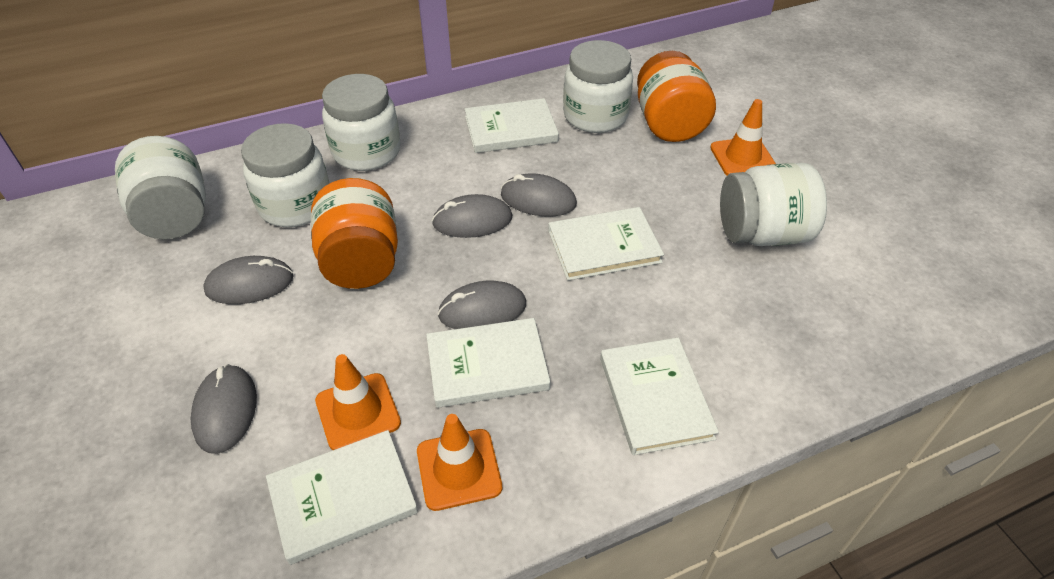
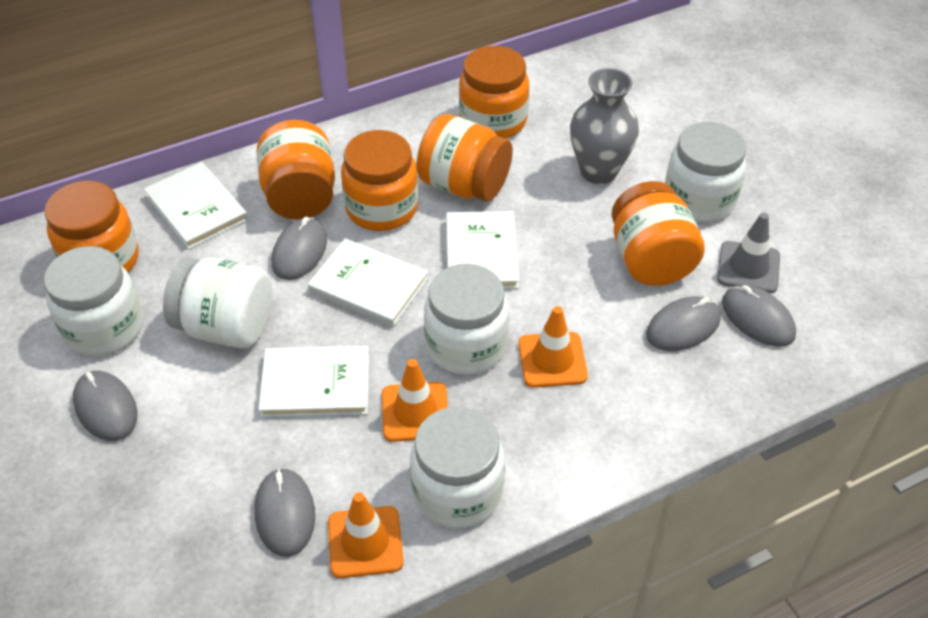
grey traffic cone: 0 -> 1
grey vase: 0 -> 1
orange jar: 2 -> 6
white book: 5 -> 4

